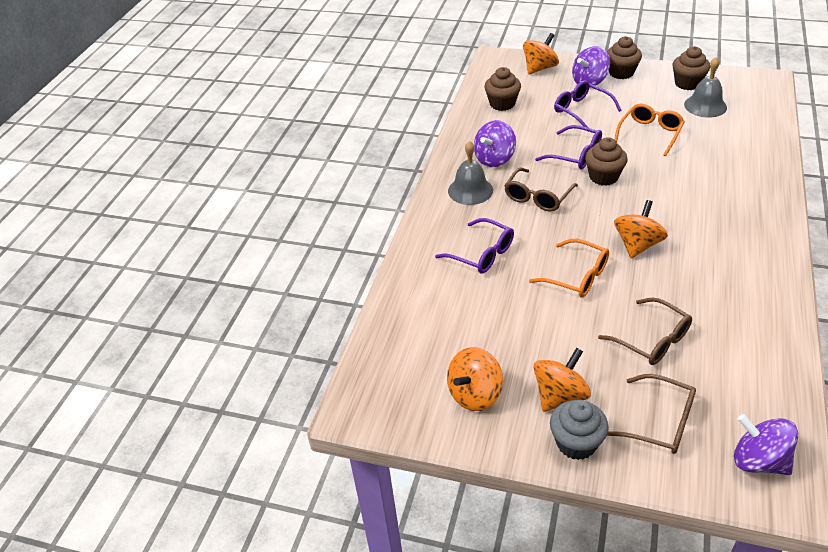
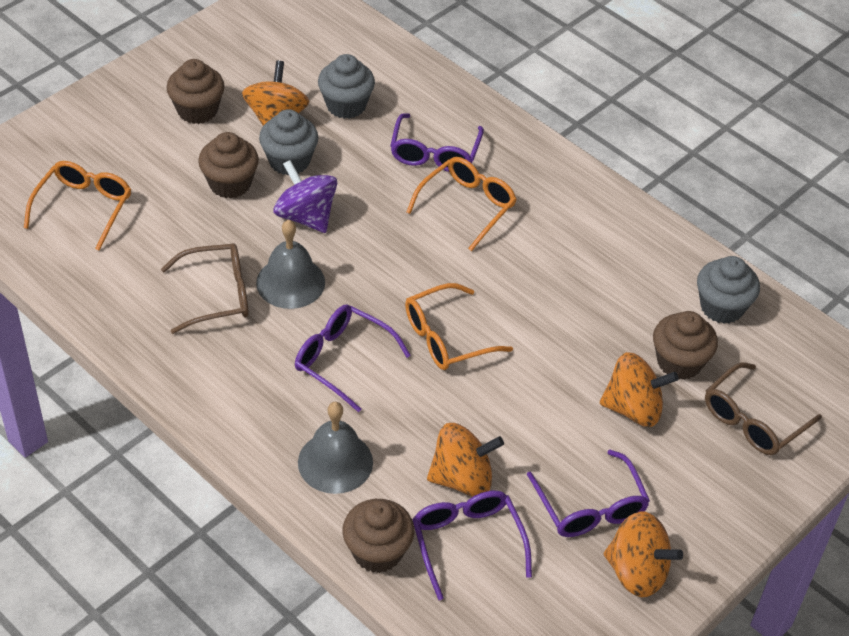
brown glasses: 3 -> 2
grey cupcake: 1 -> 3
orange glasses: 2 -> 3
purple glasses: 3 -> 4
purple spinning top: 3 -> 1

